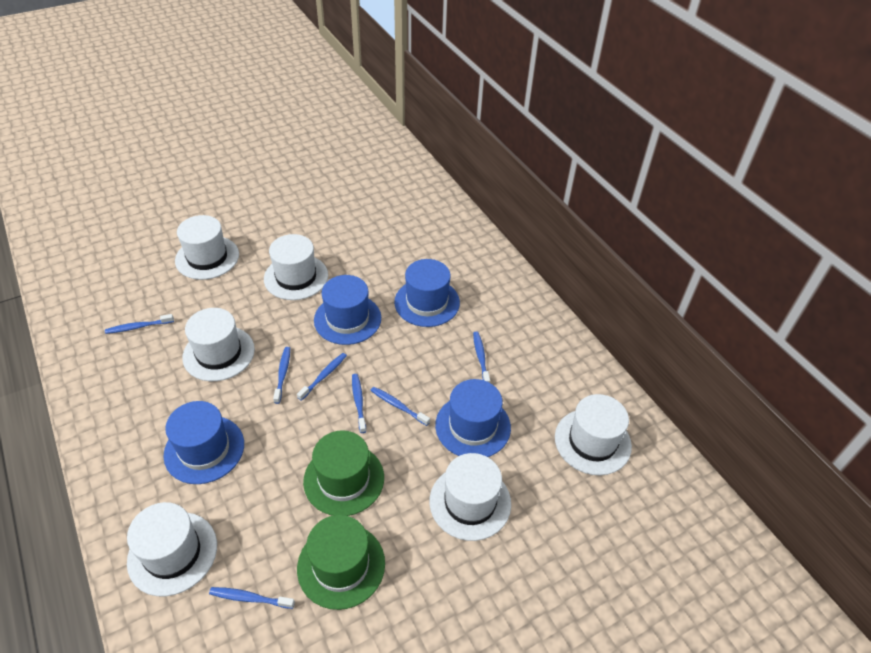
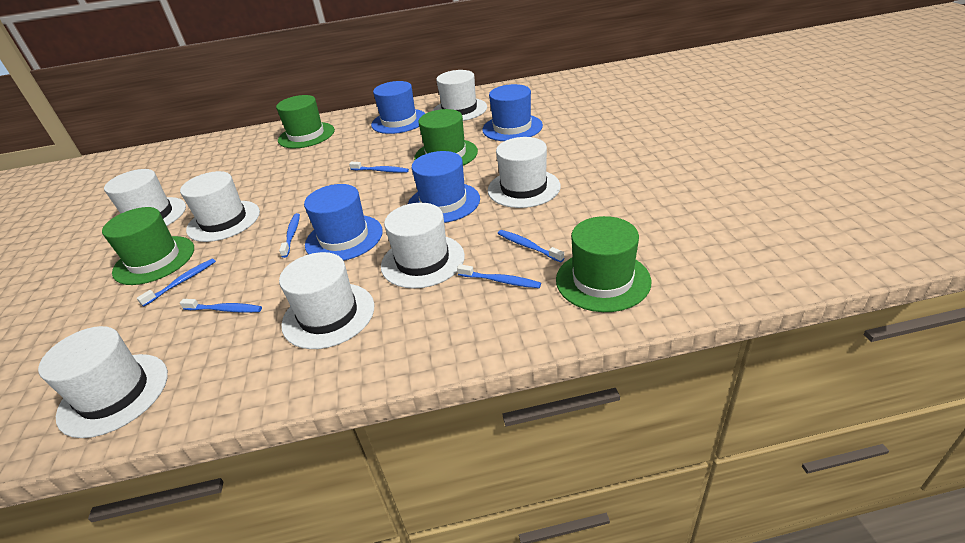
blue toothbrush: 7 -> 6
green hat: 2 -> 4
white hat: 6 -> 7

